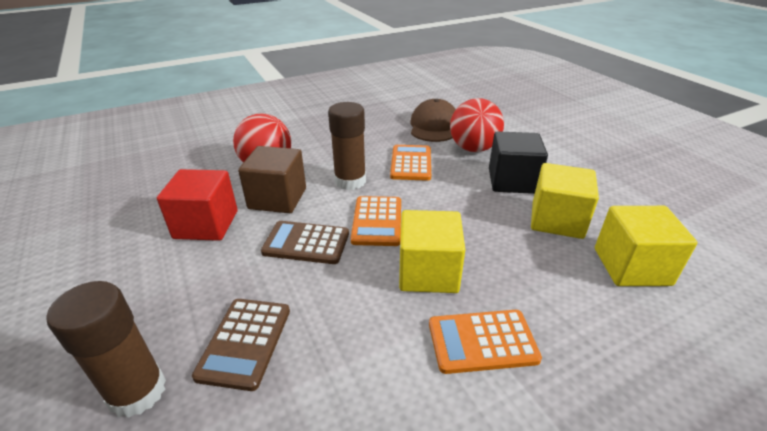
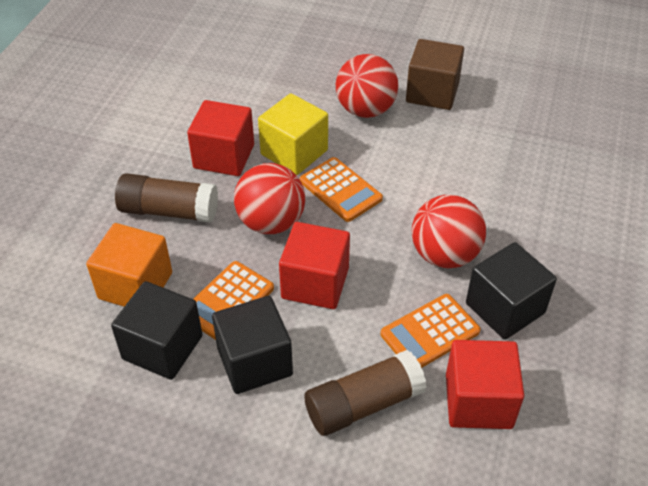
black cube: 1 -> 3
brown calculator: 2 -> 0
brown cap: 1 -> 0
orange cube: 0 -> 1
red ball: 2 -> 3
red cube: 1 -> 3
yellow cube: 3 -> 1

